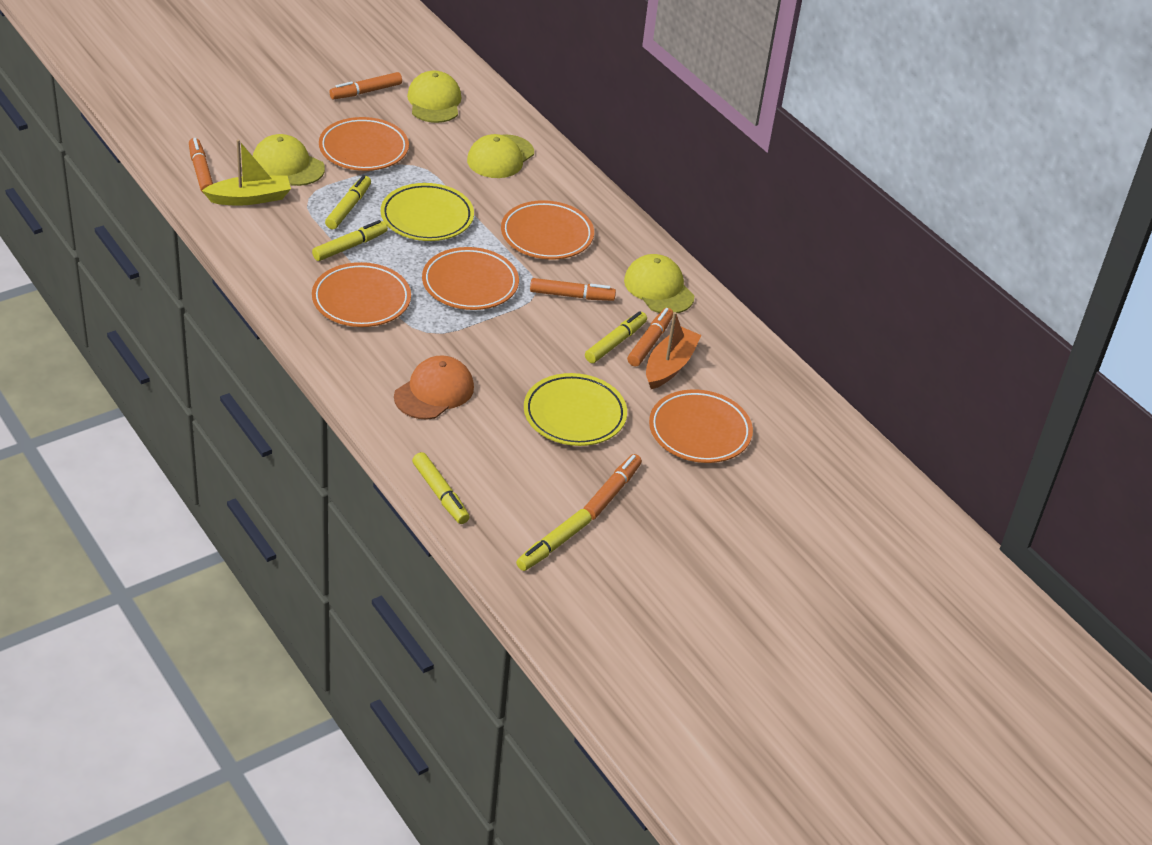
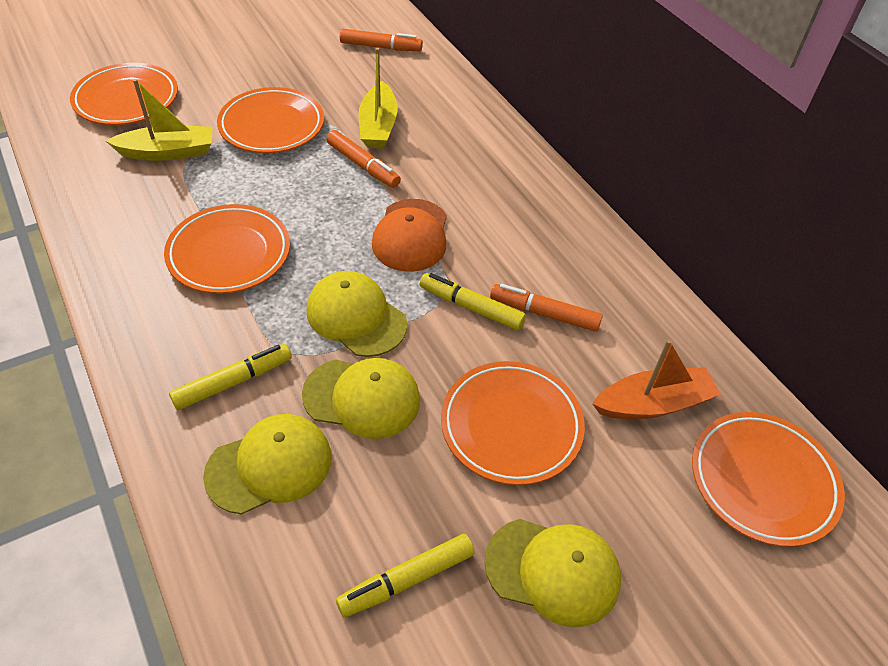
orange marker: 5 -> 3
yellow boat: 1 -> 2
yellow marker: 5 -> 3
yellow plate: 2 -> 0

